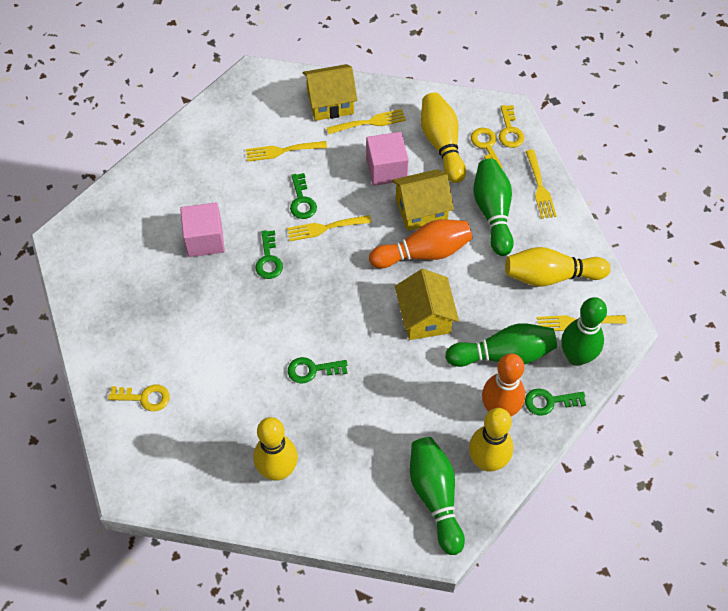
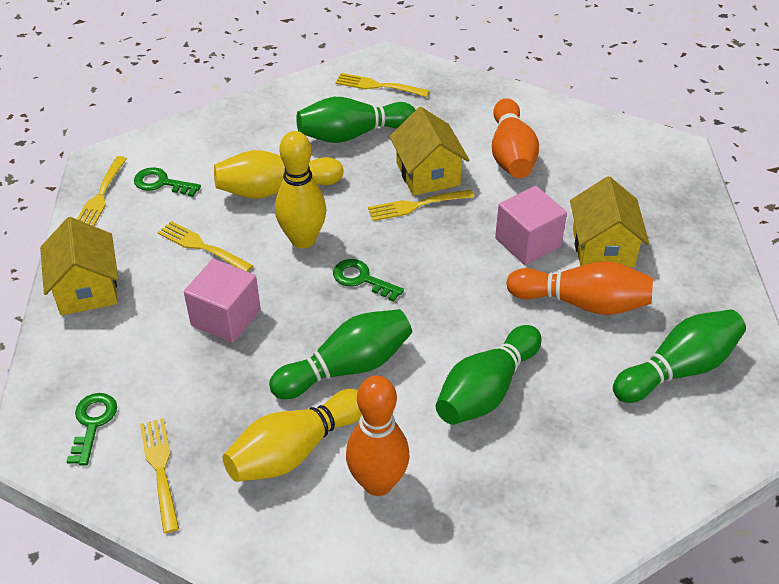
green key: 4 -> 3
orange bowling pin: 2 -> 3
yellow bowling pin: 4 -> 3
yellow key: 3 -> 0

